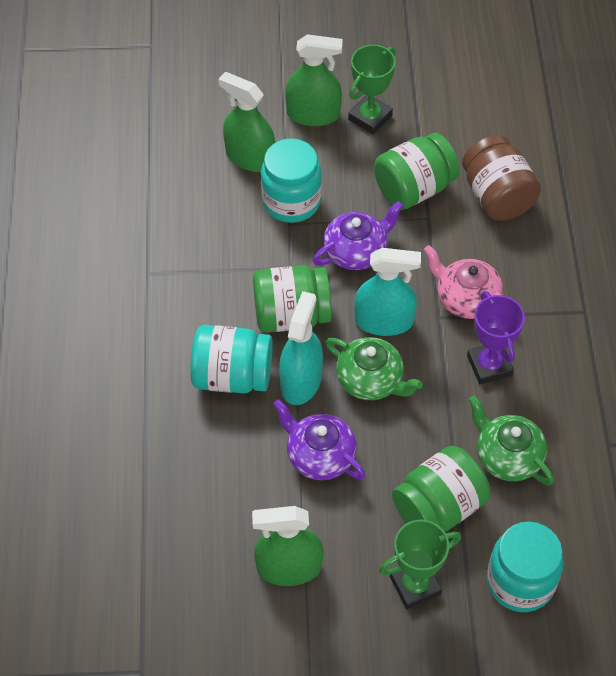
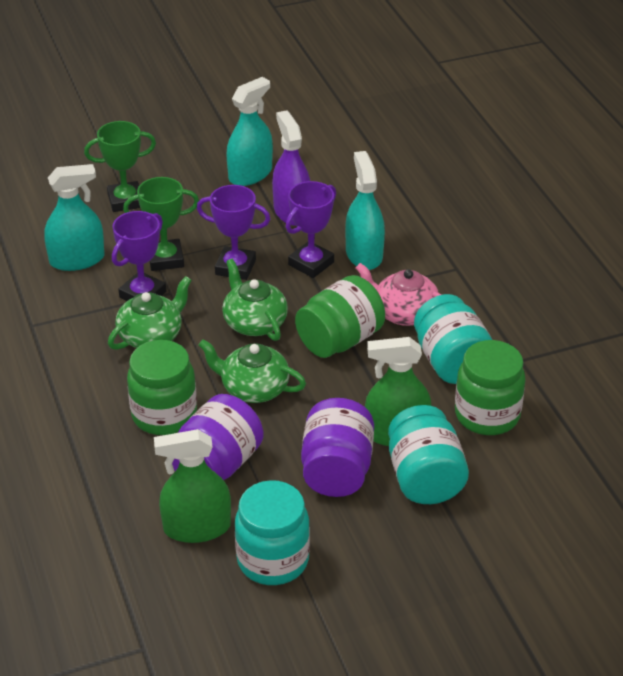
brown jar: 1 -> 0
green spray bottle: 3 -> 2
green teapot: 2 -> 3
purple jar: 0 -> 2
purple spray bottle: 0 -> 1
purple teapot: 2 -> 0
purple trophy: 1 -> 3
turquoise spray bottle: 2 -> 3

